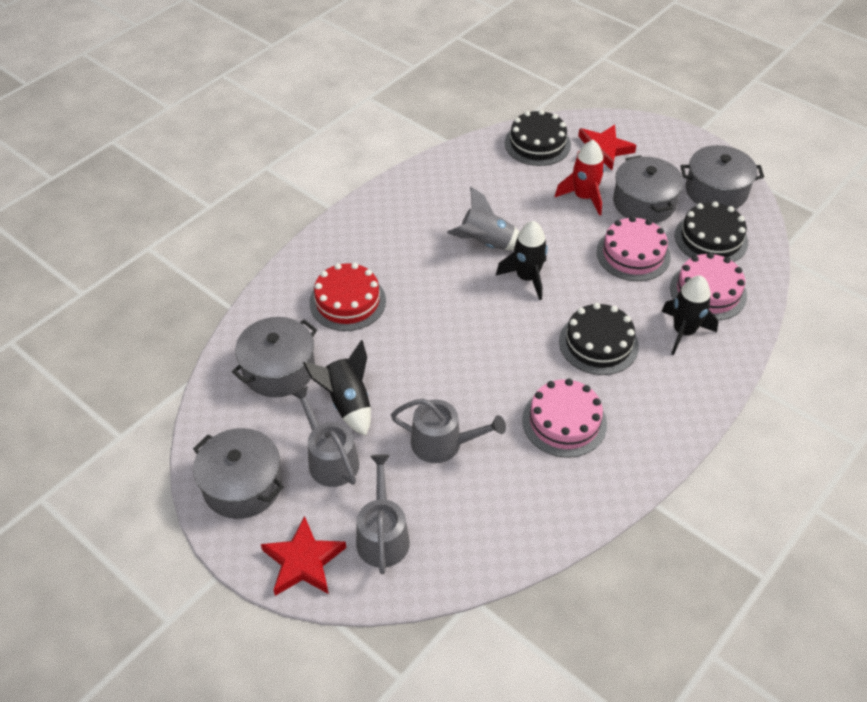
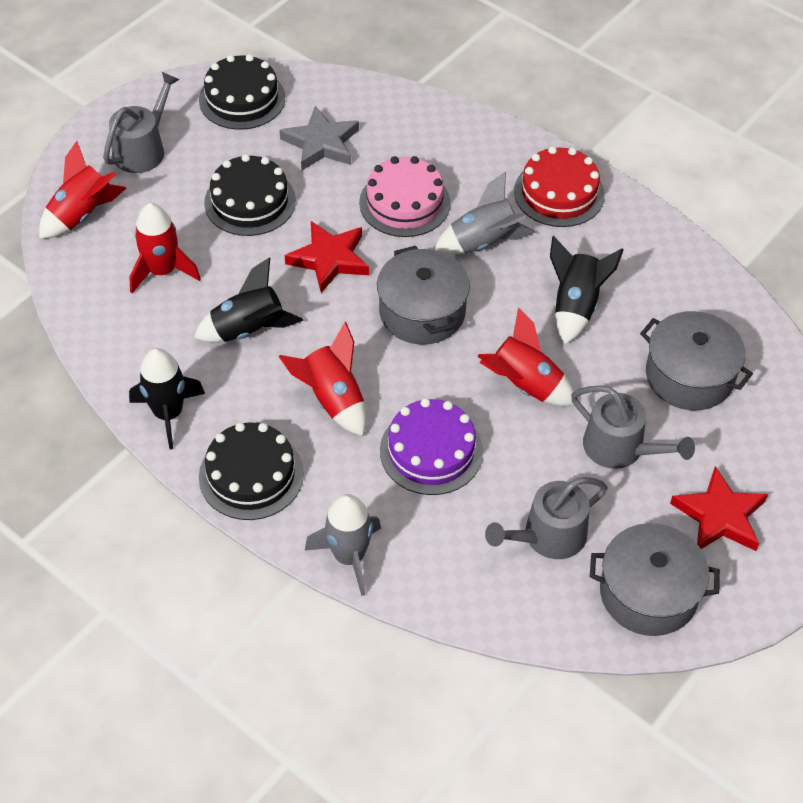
grey pot: 4 -> 3
grey rocket: 1 -> 2
grey star: 0 -> 1
pink cake: 3 -> 1
purple cake: 0 -> 1
red rocket: 1 -> 4

